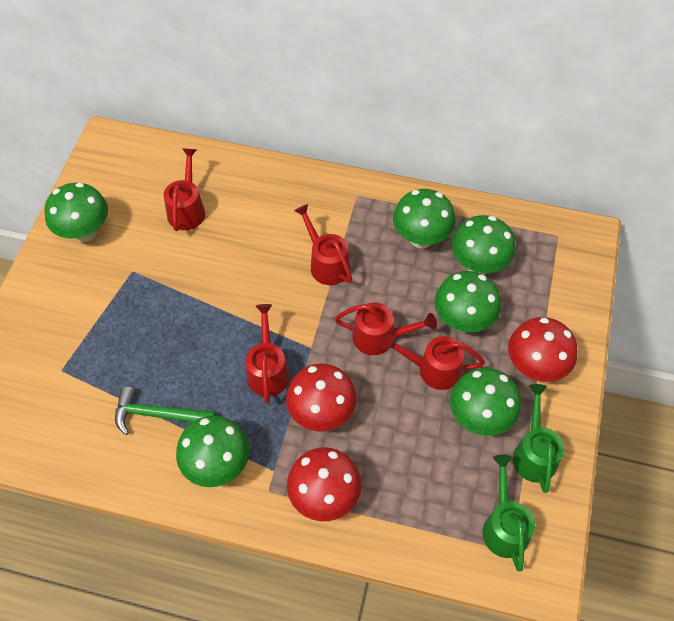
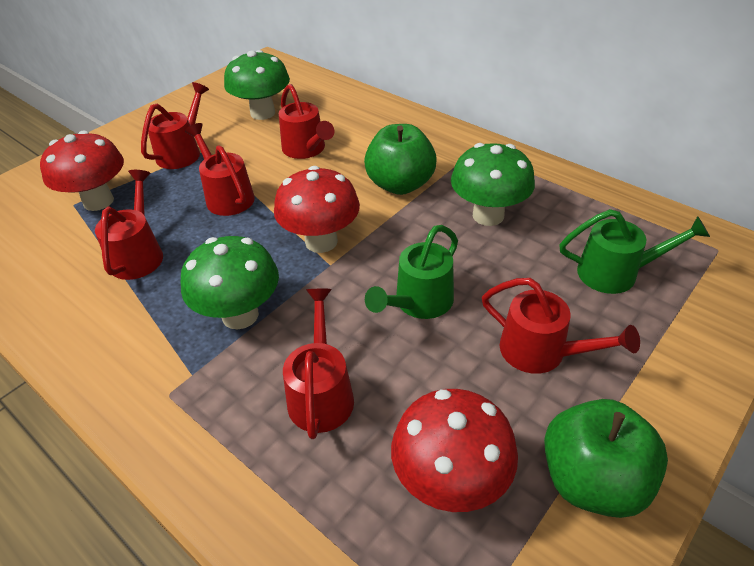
green apple: 0 -> 2
green hammer: 1 -> 0
green mushroom: 6 -> 3
red watering can: 5 -> 6

